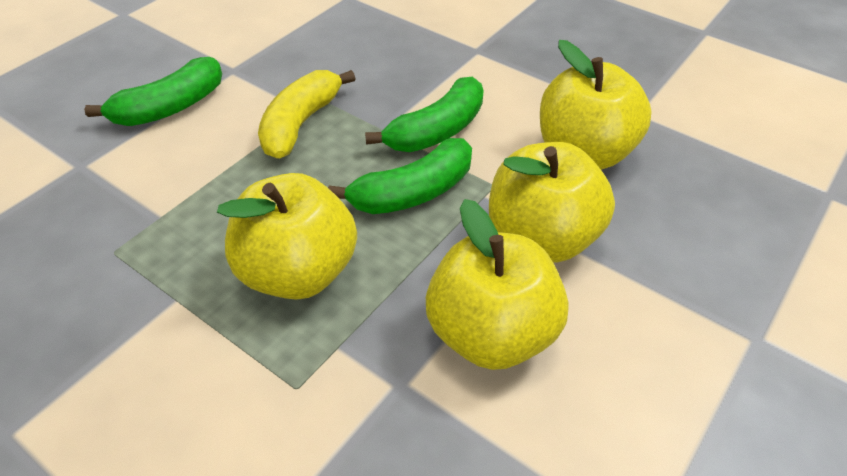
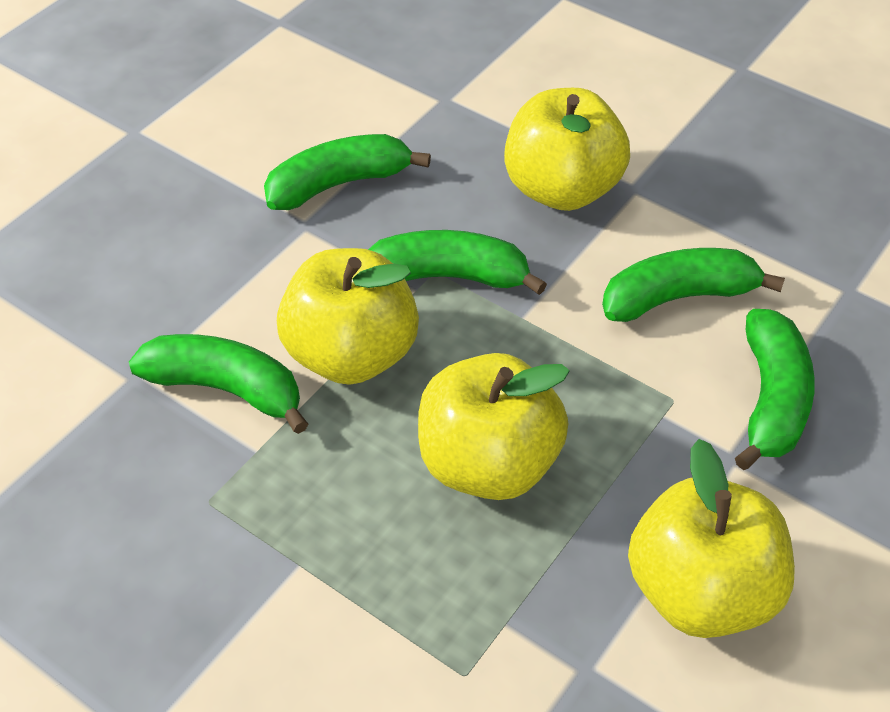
green banana: 3 -> 5
yellow banana: 1 -> 0

